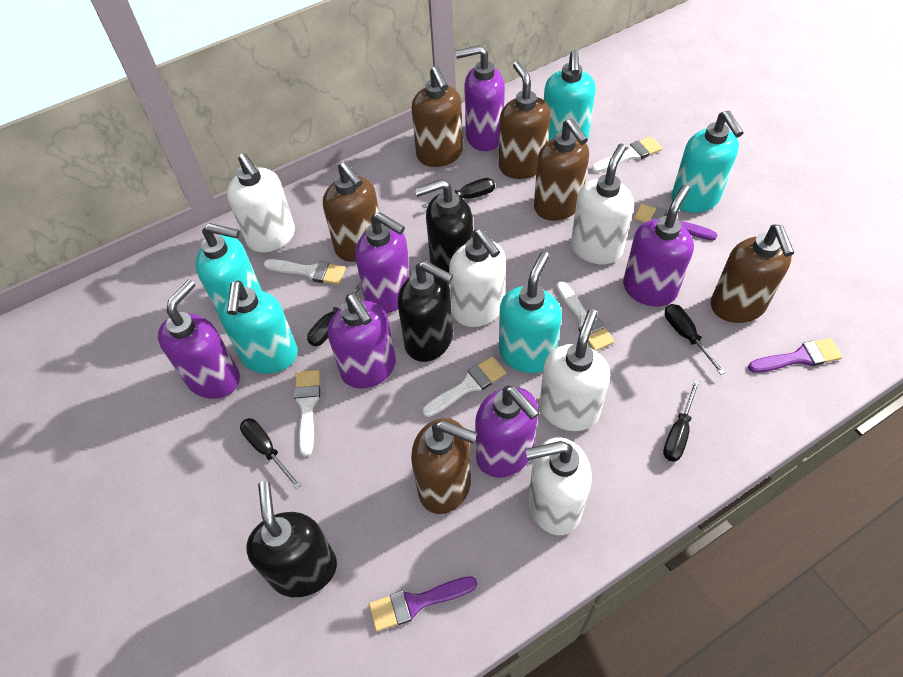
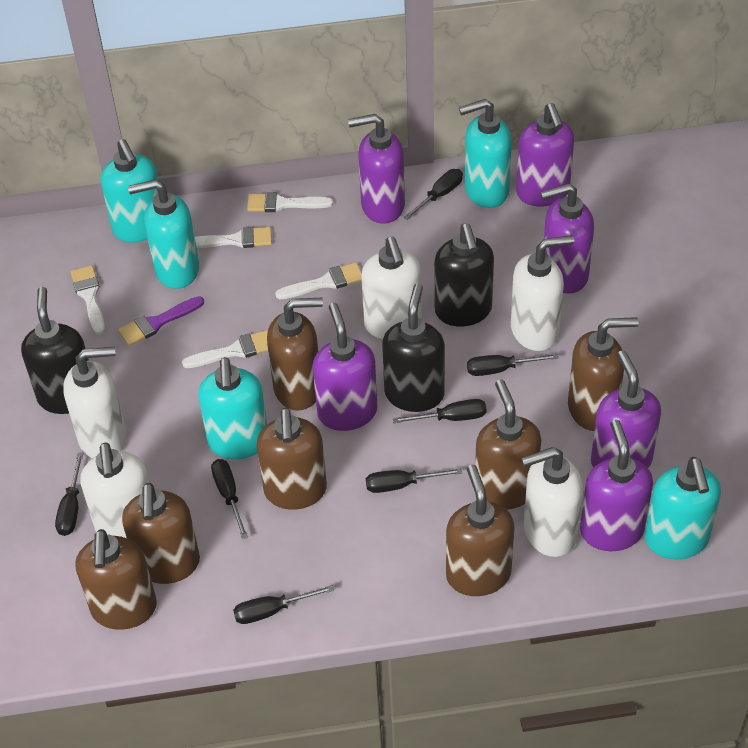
black screwdriver: 5 -> 7
brown soap dispenser: 6 -> 7
purple brush: 3 -> 1

